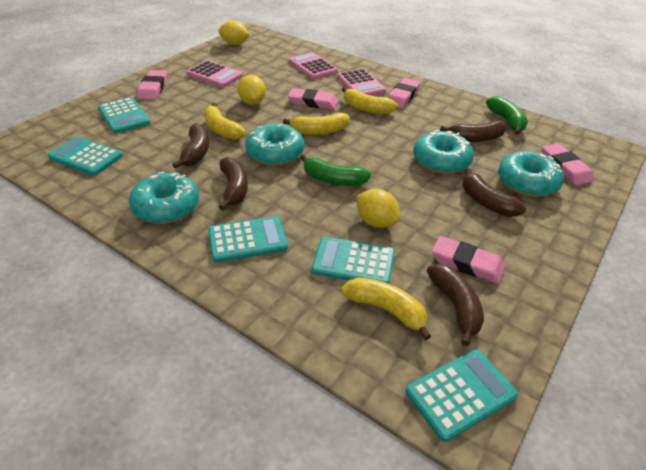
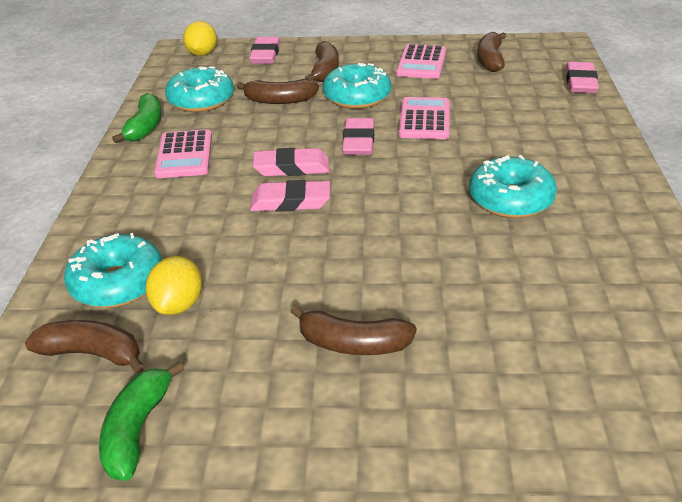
turquoise calculator: 5 -> 0
yellow banana: 4 -> 0
yellow lemon: 3 -> 2

